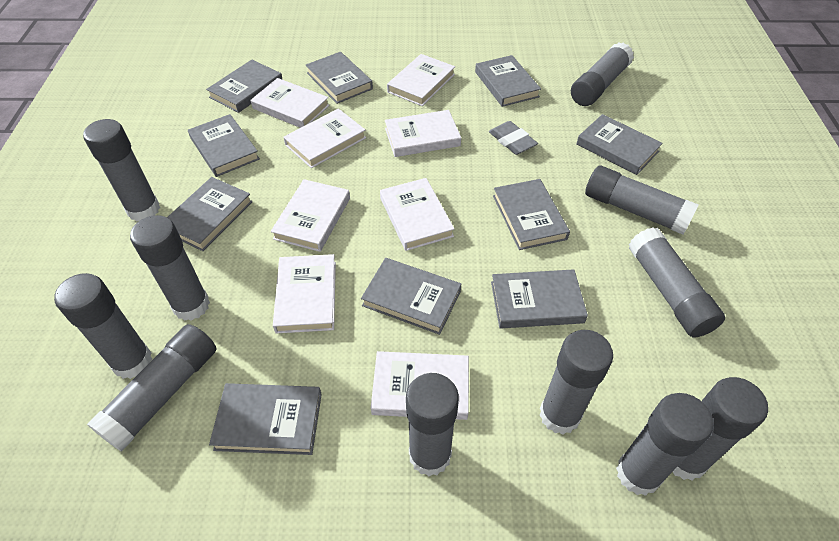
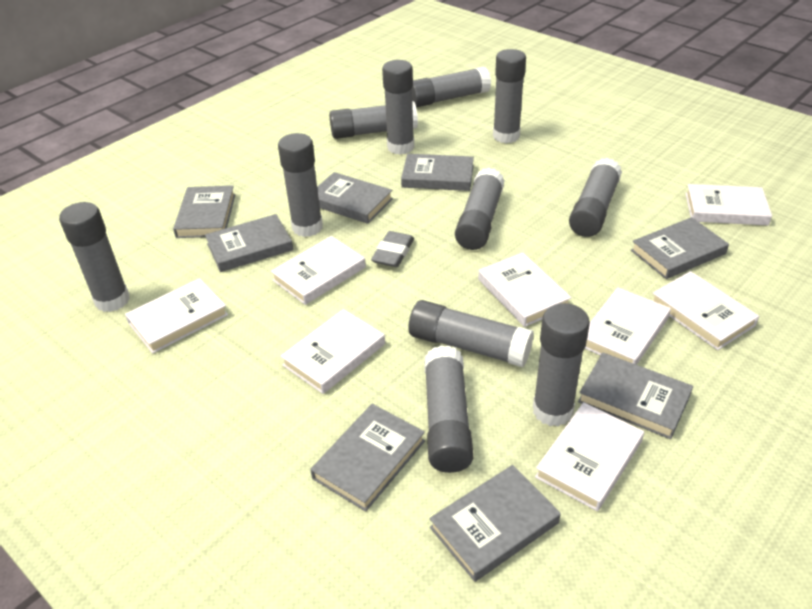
grey book: 10 -> 8

